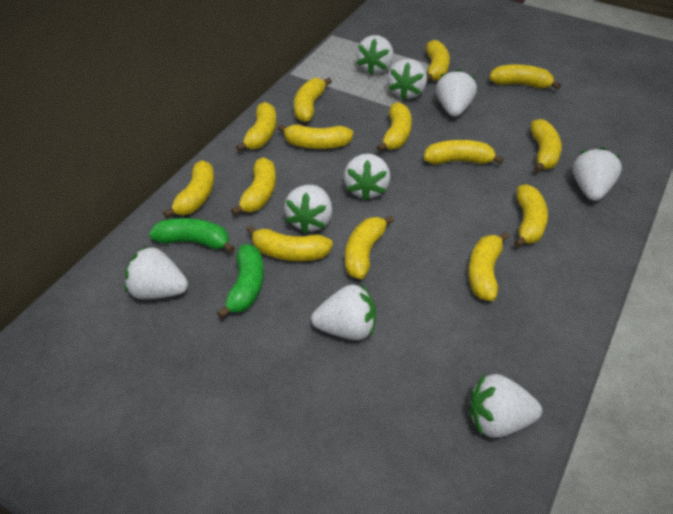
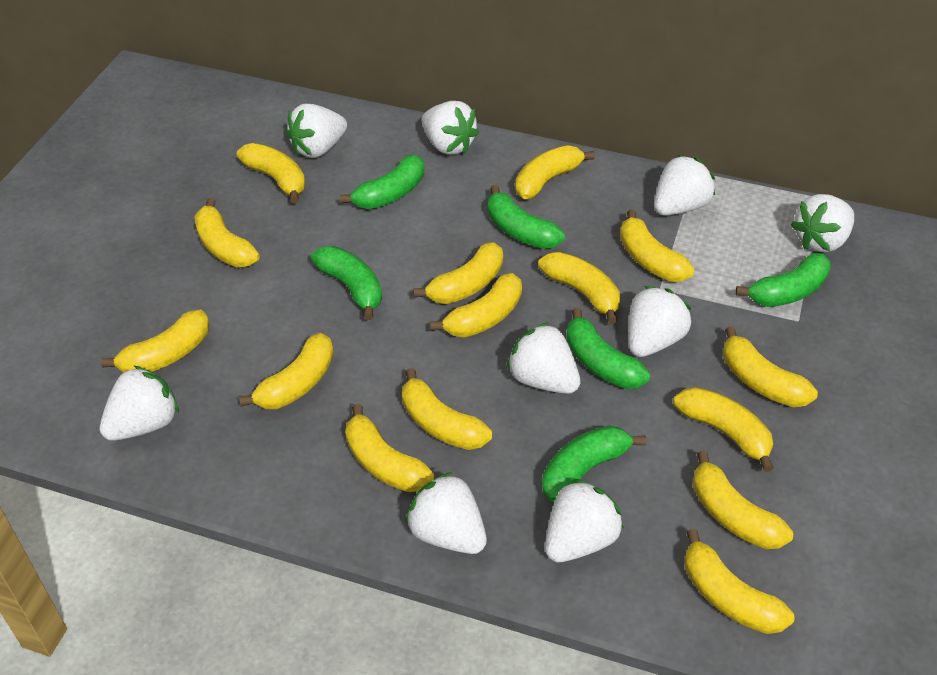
green banana: 2 -> 6
yellow banana: 14 -> 15

